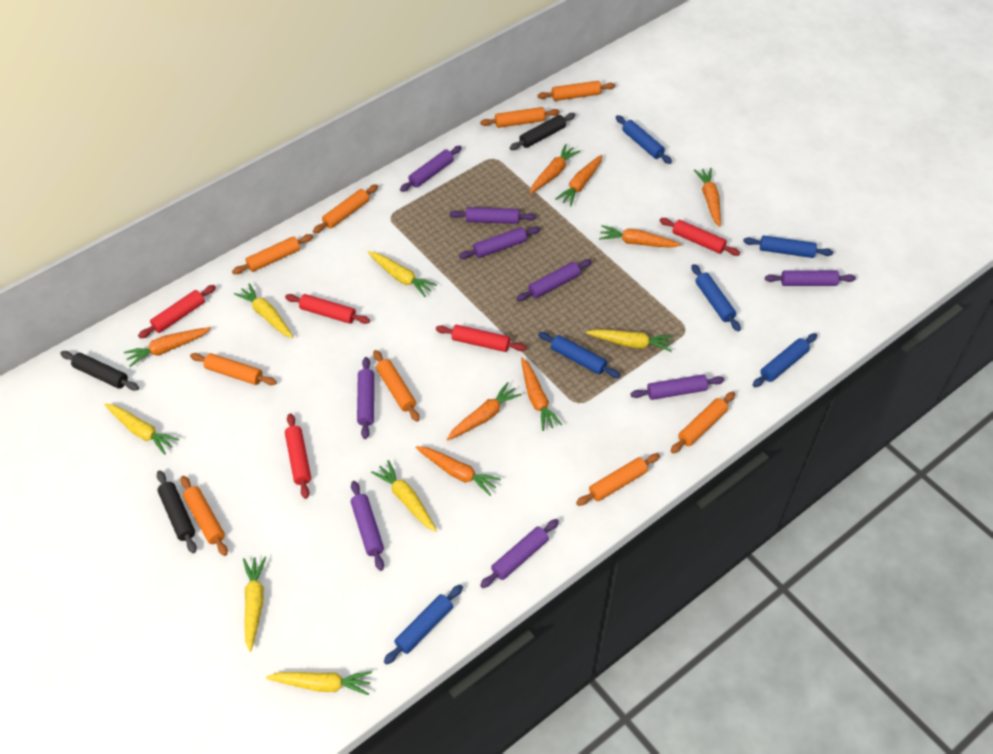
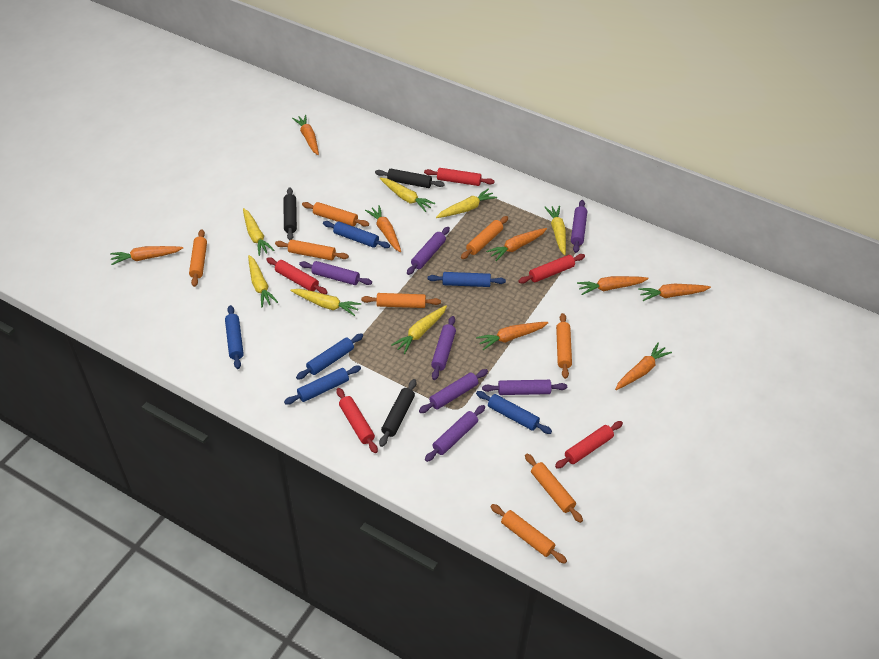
orange rolling pin: 9 -> 8
purple rolling pin: 9 -> 7

